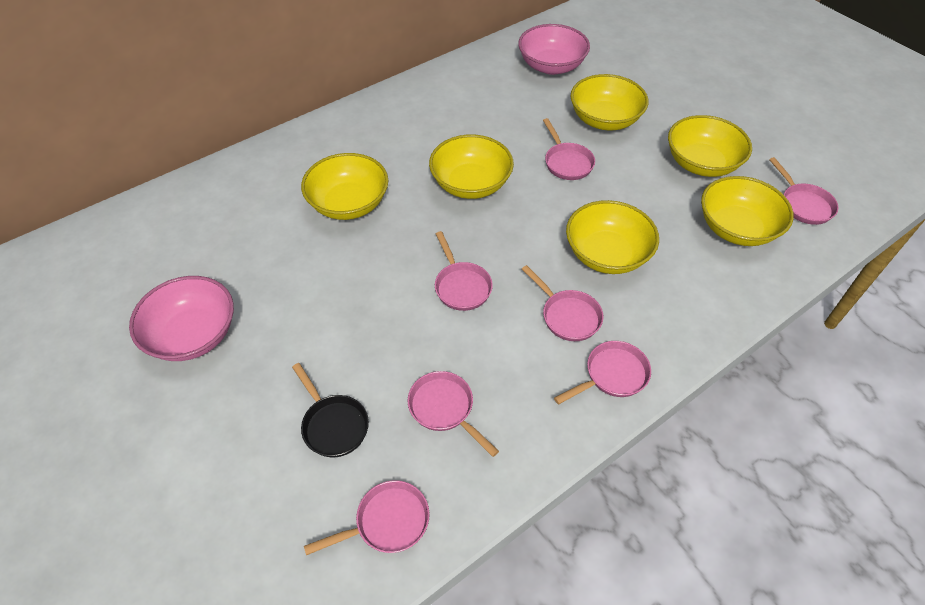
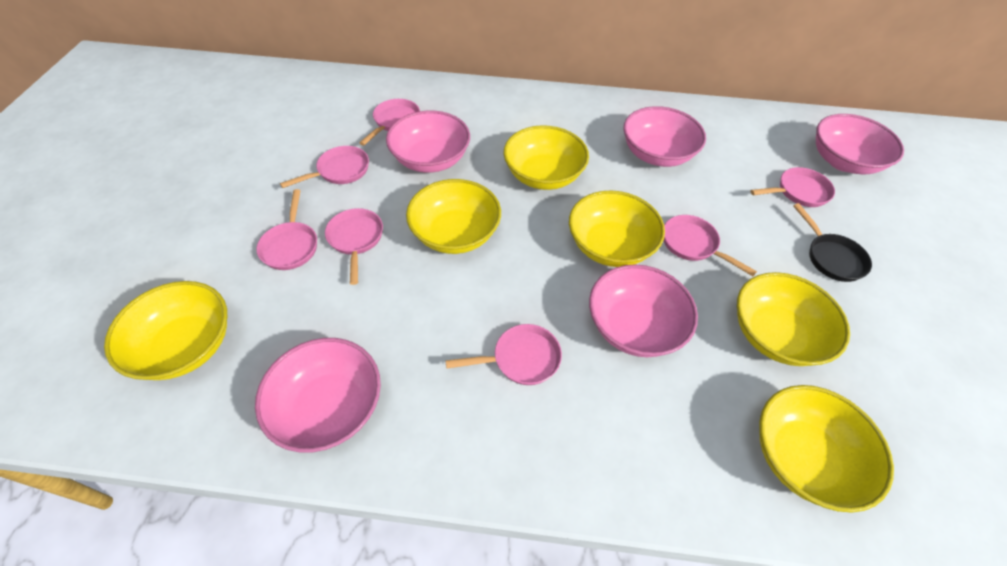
pink bowl: 2 -> 5

